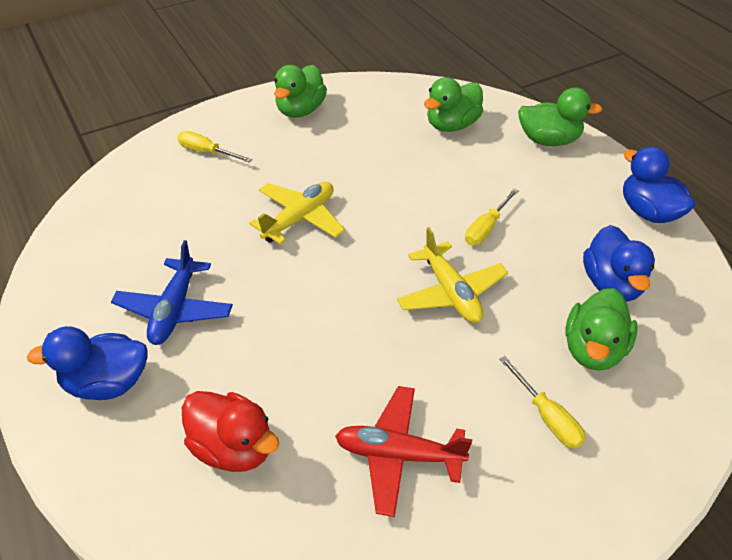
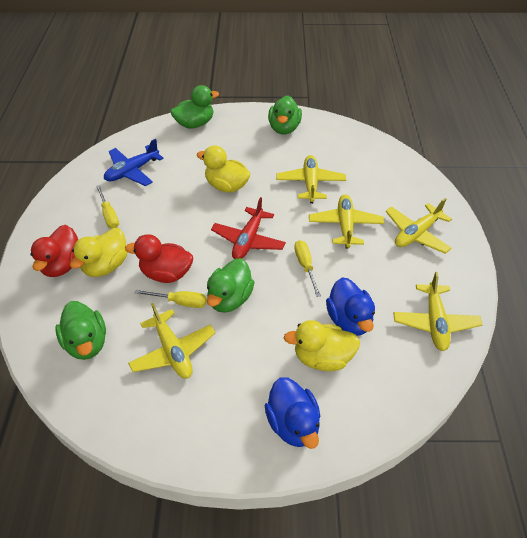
blue duck: 3 -> 2
red duck: 1 -> 2
yellow duck: 0 -> 3
yellow plane: 2 -> 5

